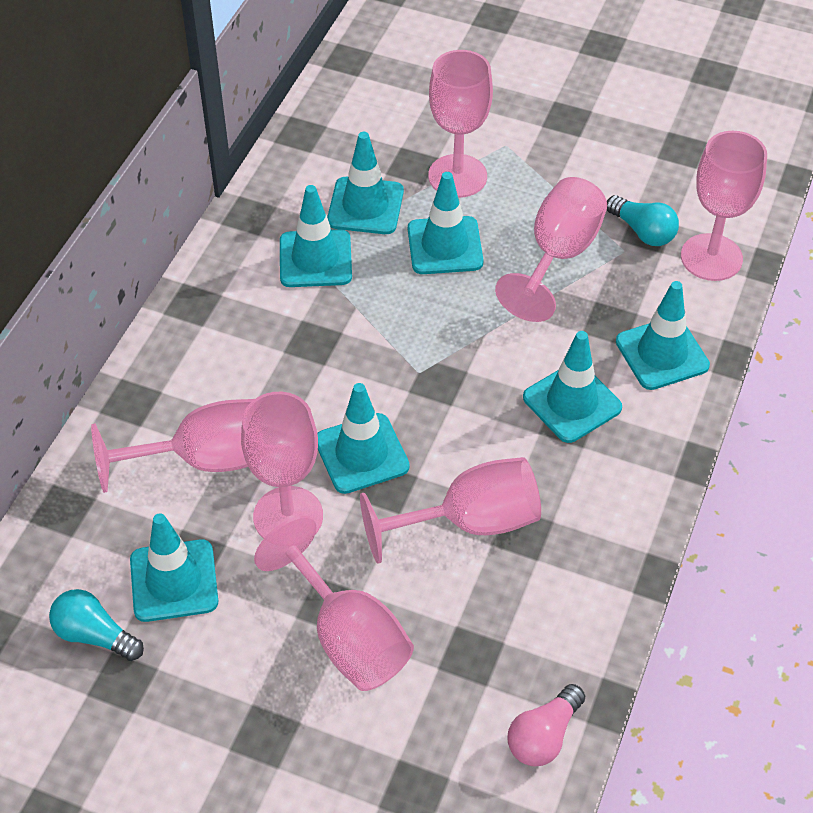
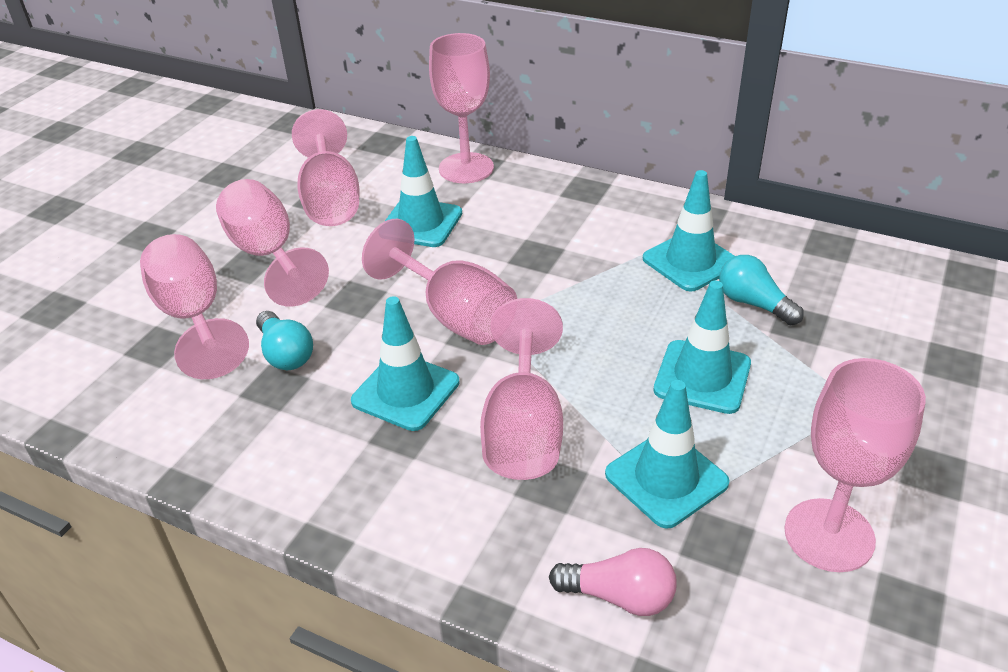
turquoise traffic cone: 7 -> 5

